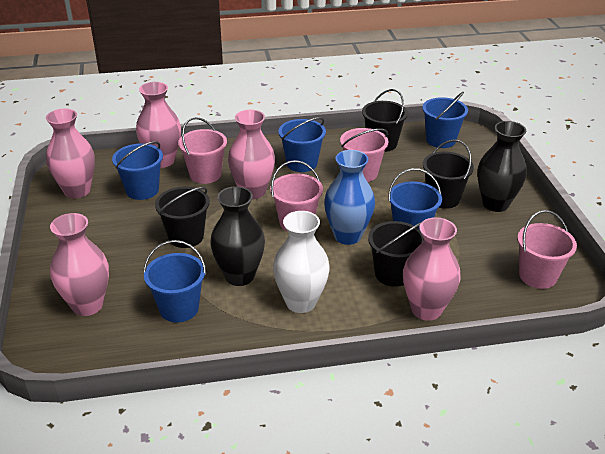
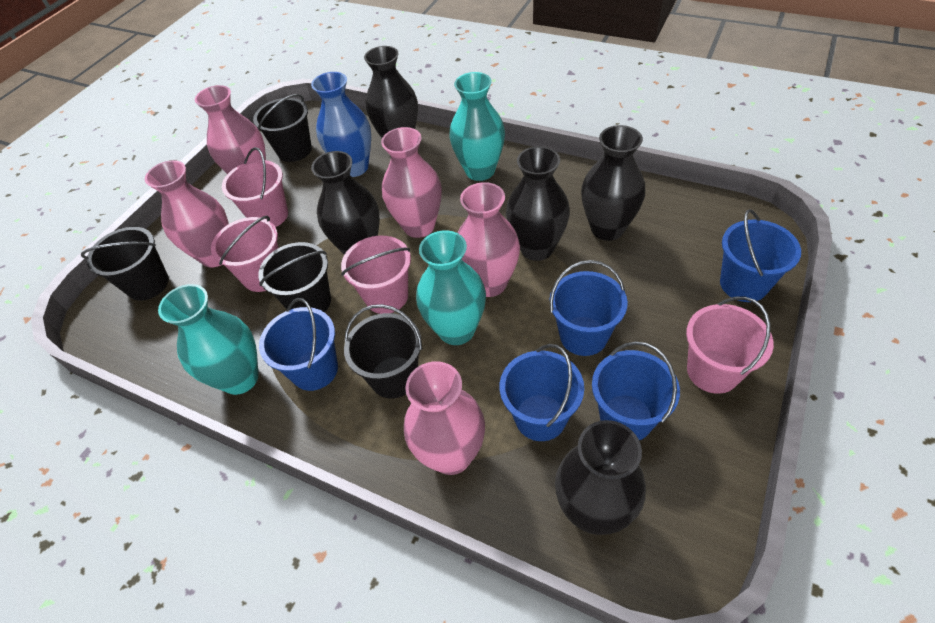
black vase: 2 -> 5
turquoise vase: 0 -> 3
white vase: 1 -> 0

